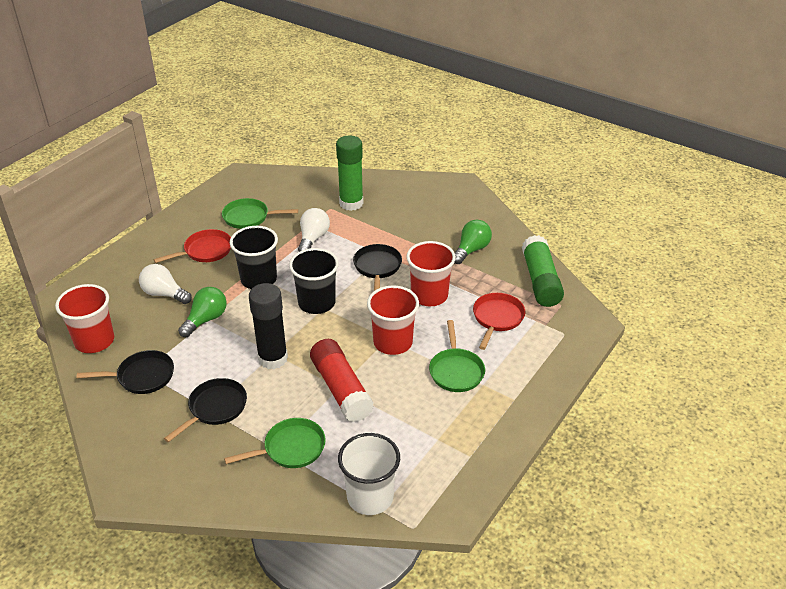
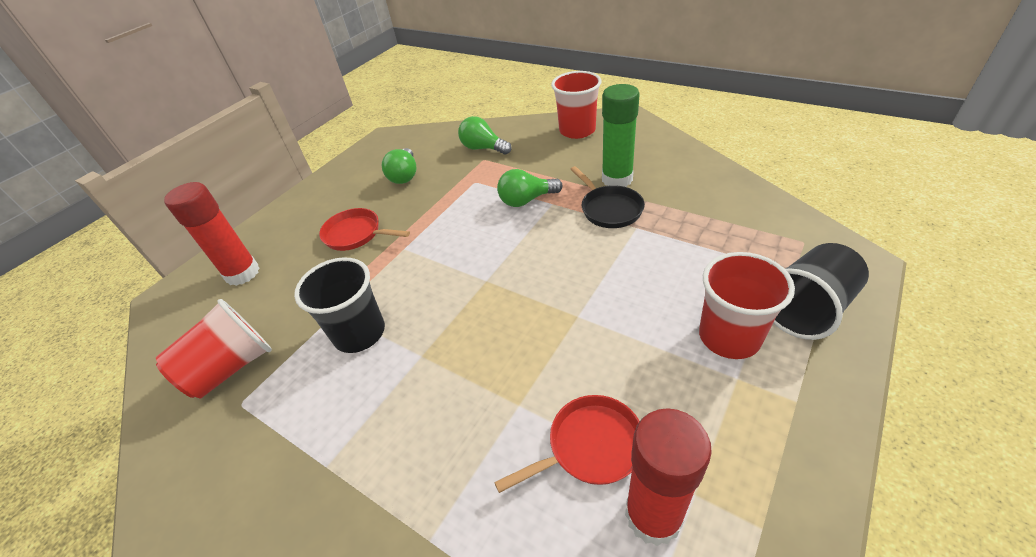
black glue stick: 1 -> 0
black pan: 3 -> 1
green glue stick: 2 -> 1
green light bulb: 2 -> 3
green pan: 3 -> 0
red glue stick: 1 -> 2
white cup: 1 -> 0
white light bulb: 2 -> 0

